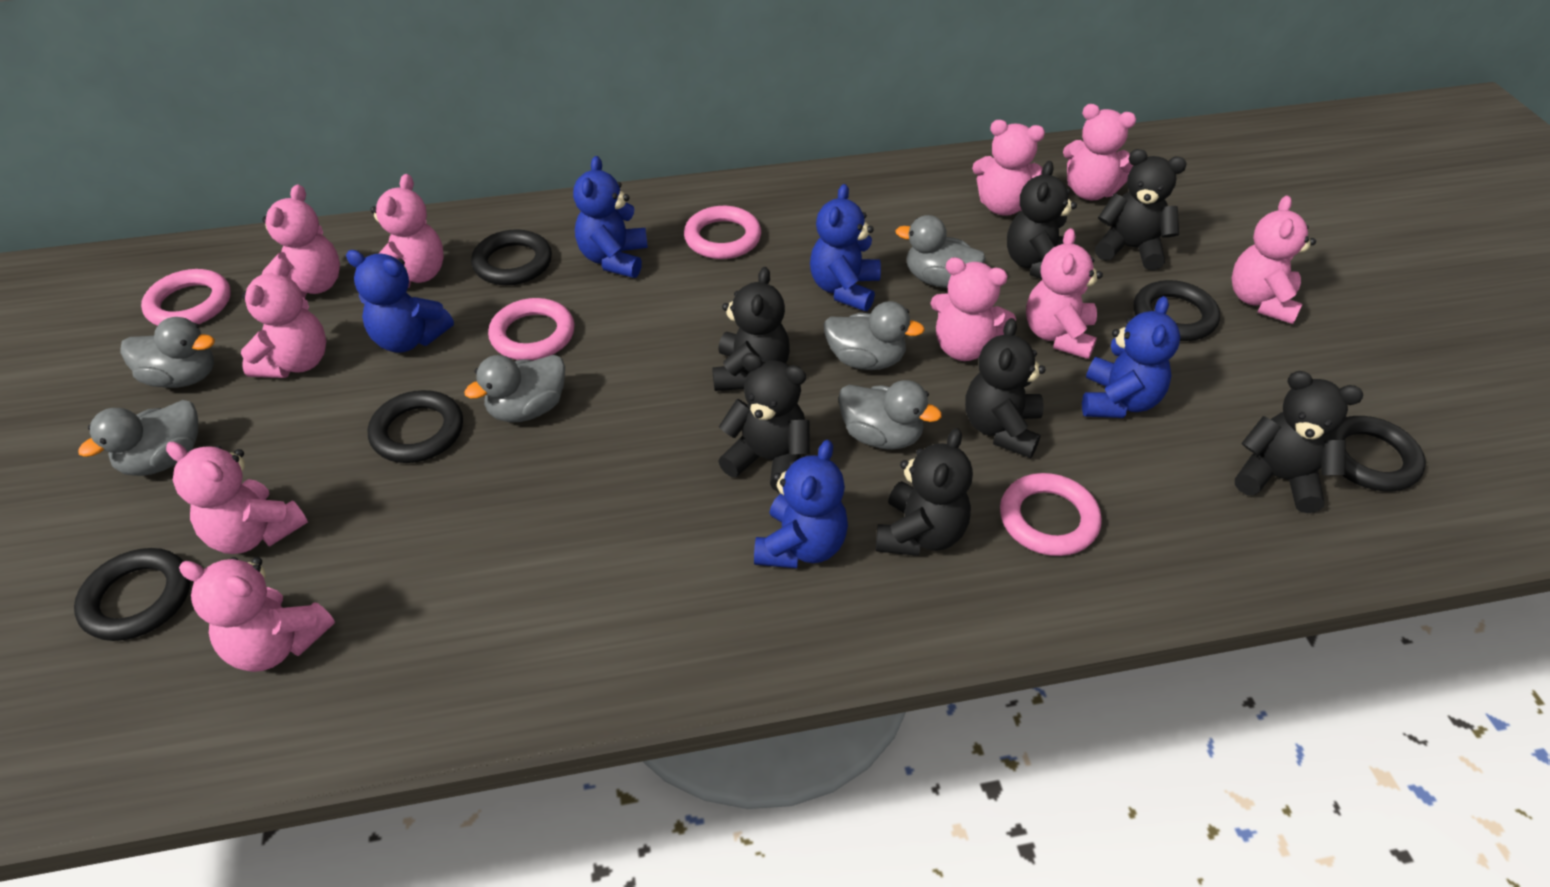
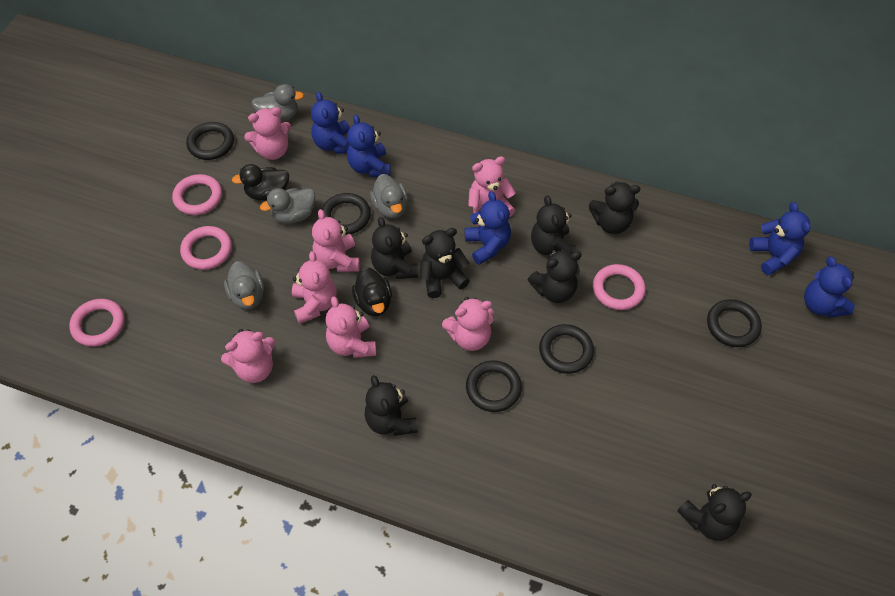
black duck: 0 -> 2
grey duck: 6 -> 4
pink teddy bear: 10 -> 7

